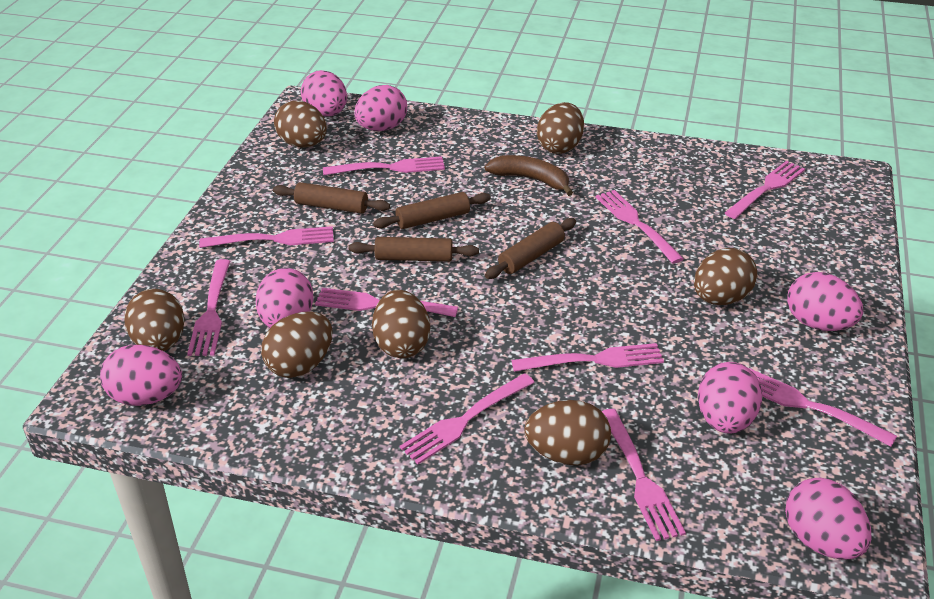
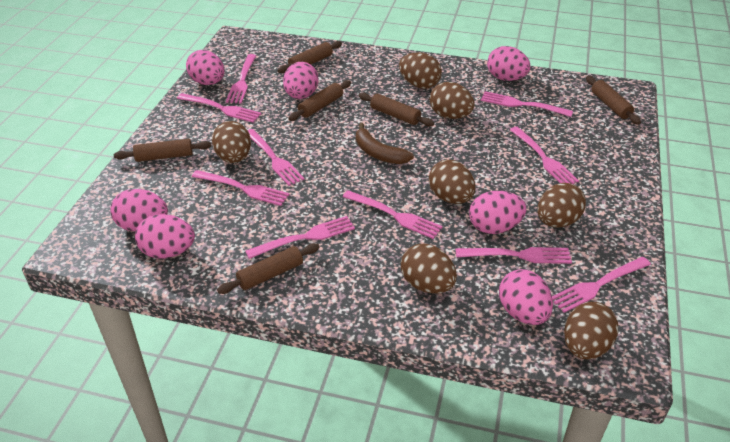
brown rolling pin: 4 -> 6

